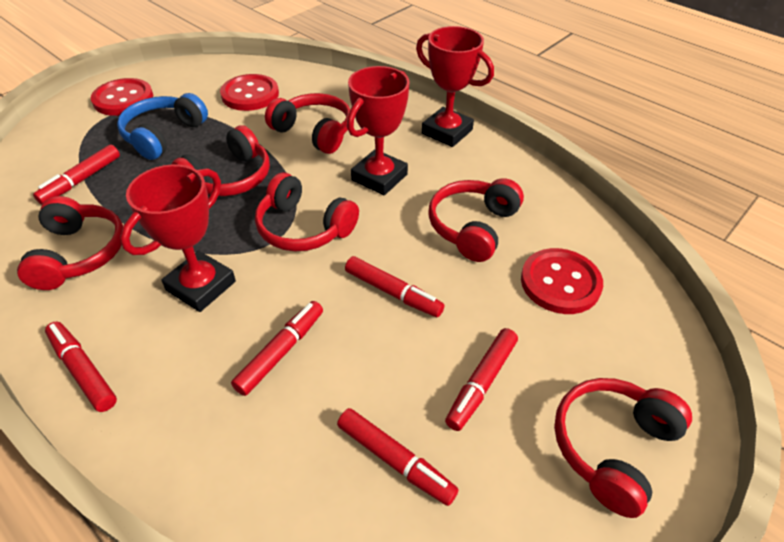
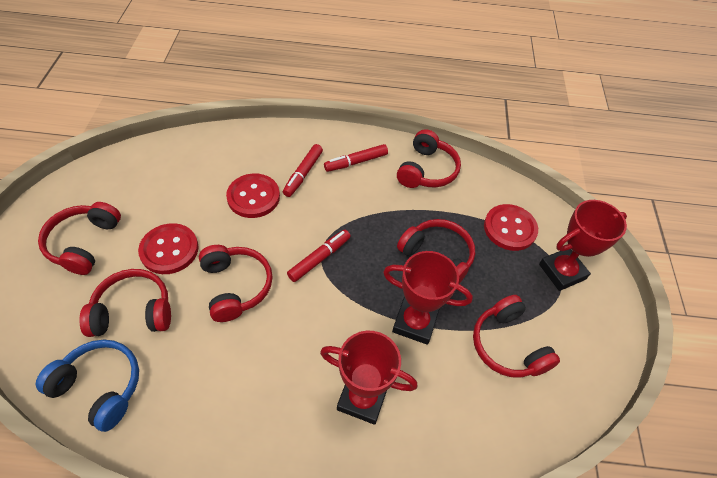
red marker: 6 -> 3

